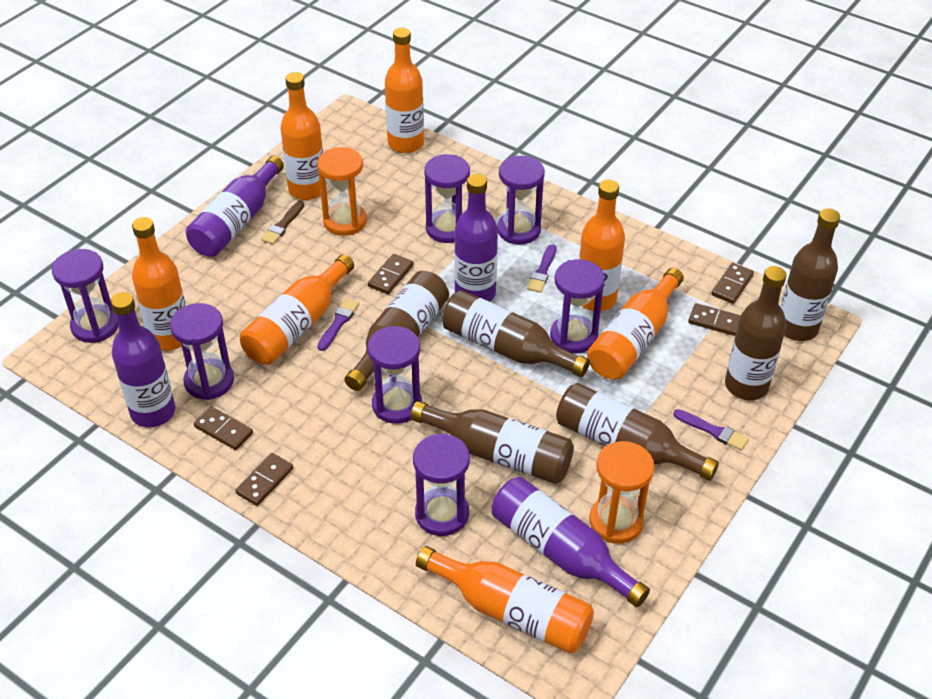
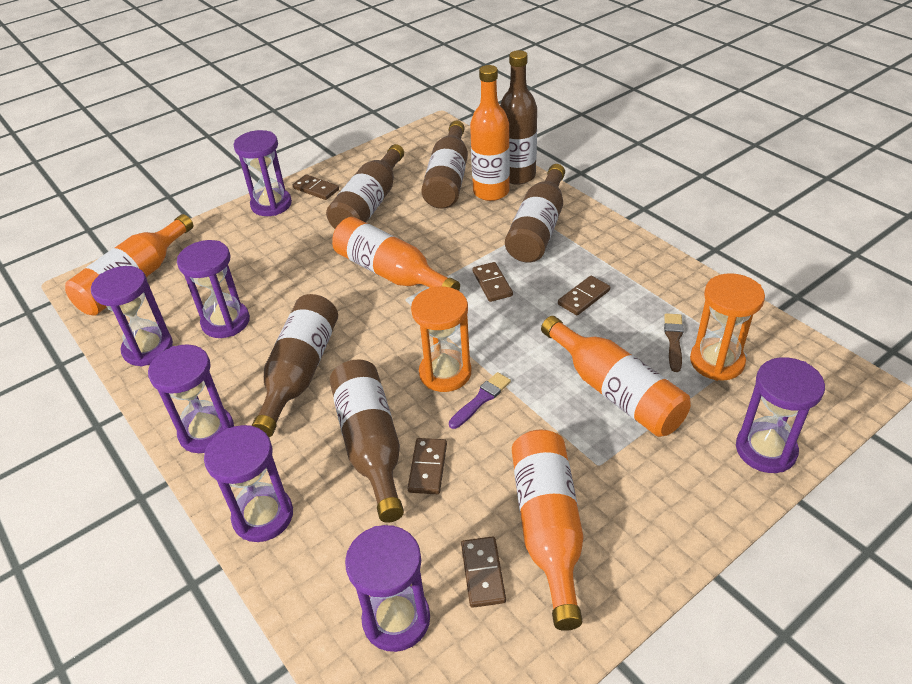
orange bottle: 7 -> 5
purple bottle: 4 -> 0
purple brush: 3 -> 1

